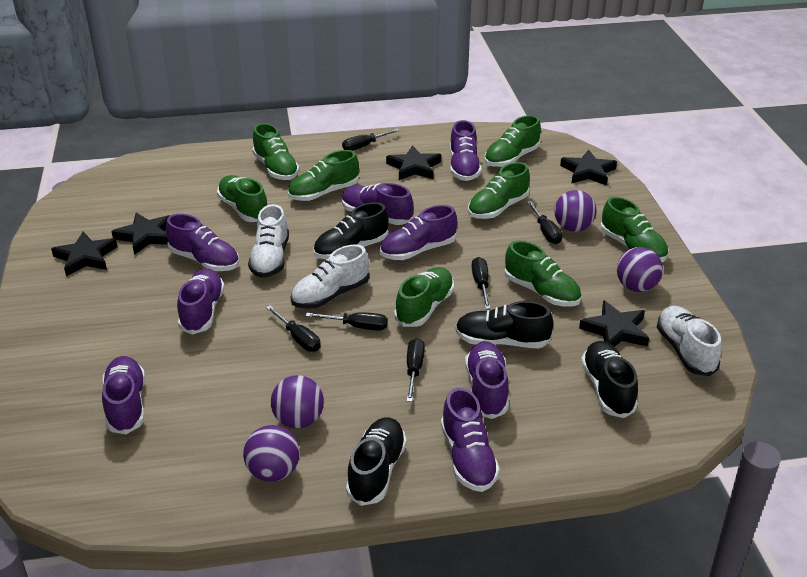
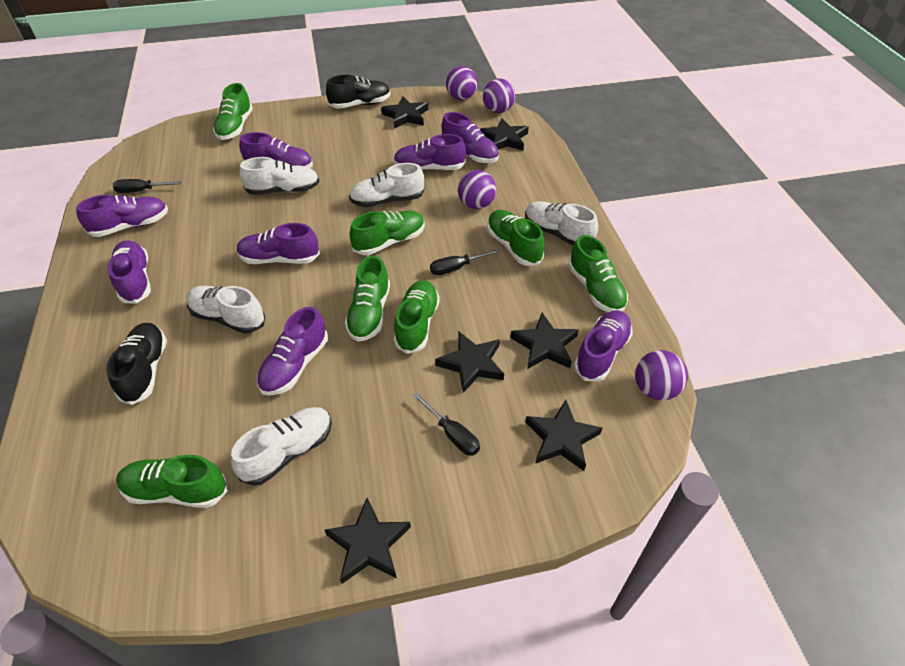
black screwdriver: 6 -> 3
black shoe: 4 -> 2
black star: 5 -> 6
green shoe: 8 -> 7
white shoe: 3 -> 5

